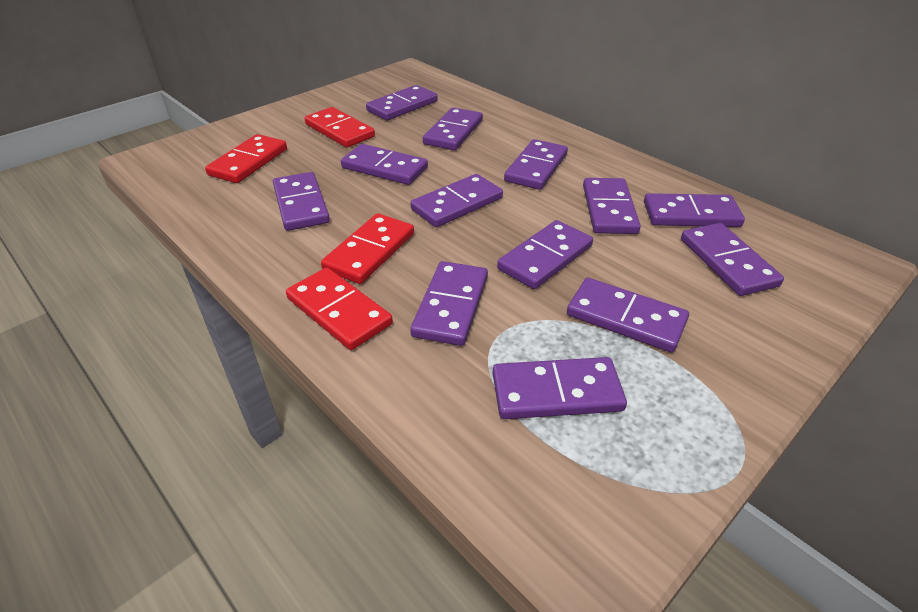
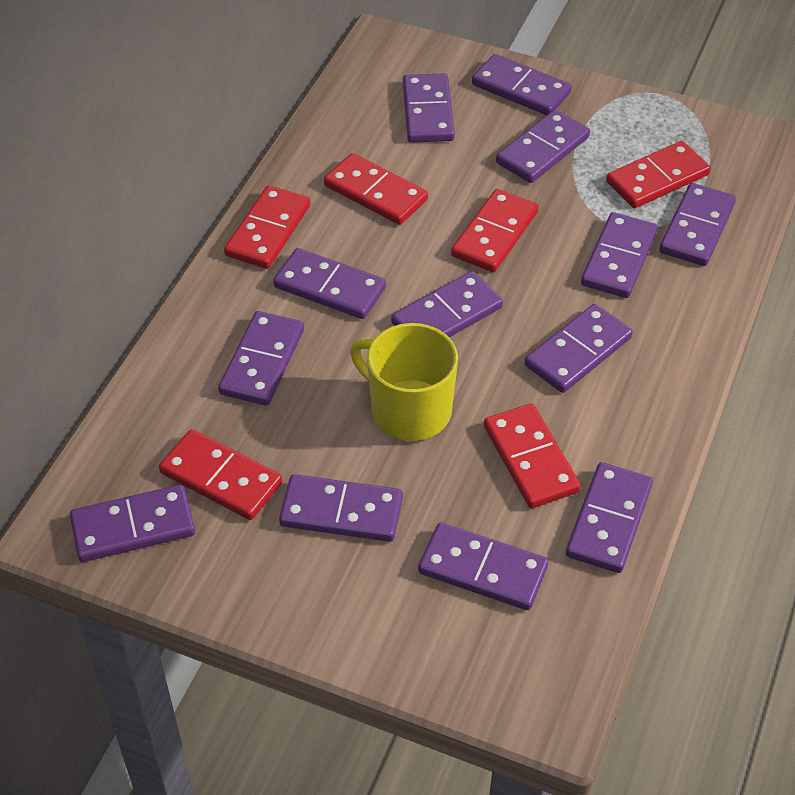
red domino: 4 -> 6
yellow mug: 0 -> 1

